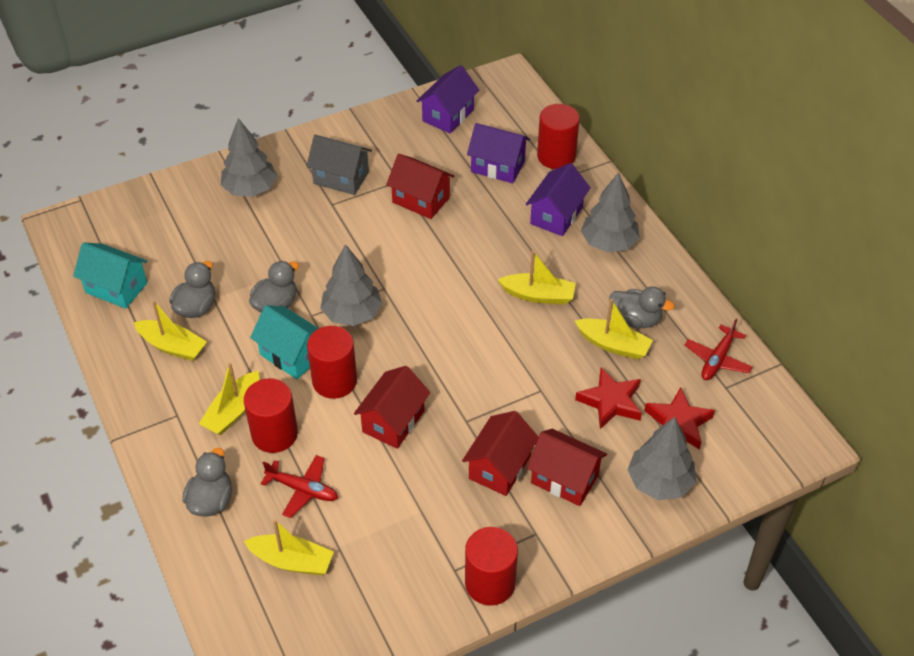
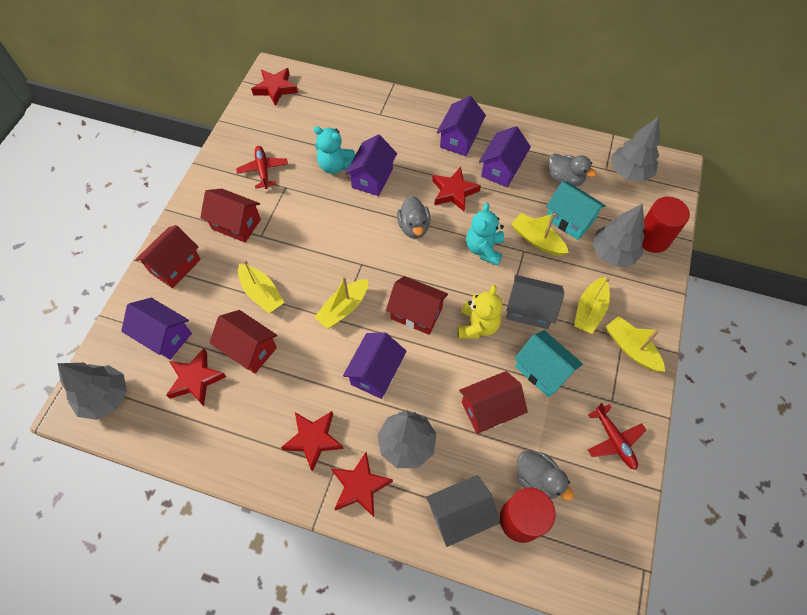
grey duck: 4 -> 3
grey house: 1 -> 2
purple house: 3 -> 5
red cylinder: 4 -> 2
red house: 4 -> 5
red star: 2 -> 5
turquoise teddy bear: 0 -> 2
yellow teddy bear: 0 -> 1

